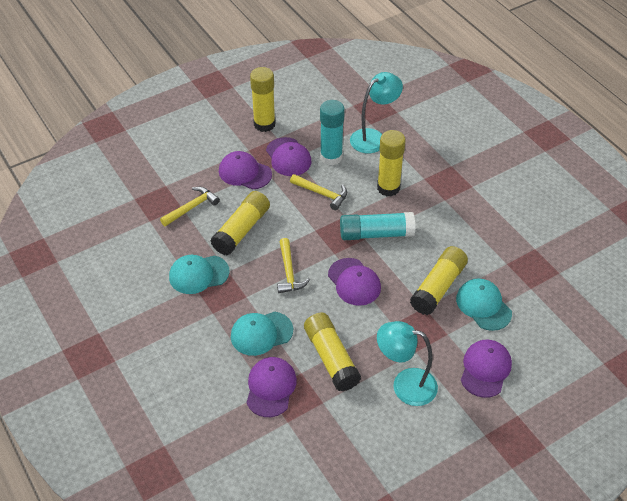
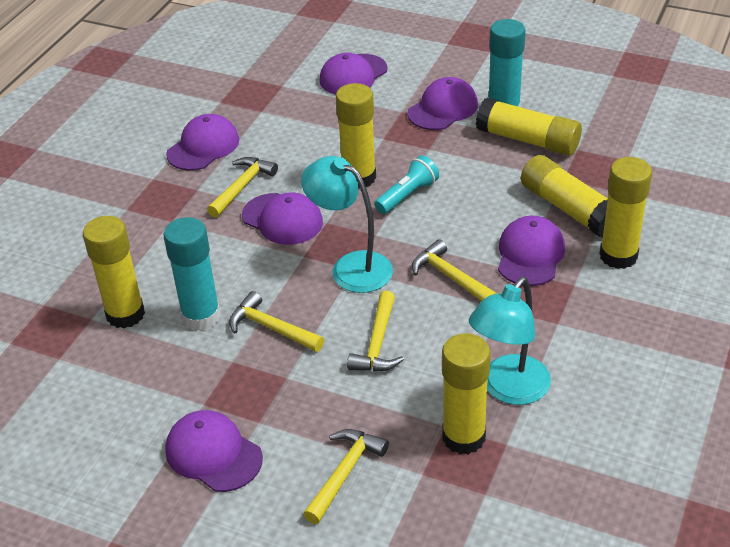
purple cap: 5 -> 6
turquoise cap: 3 -> 0
turquoise flashlight: 0 -> 1
yellow glue stick: 5 -> 6
yellow hammer: 3 -> 5

